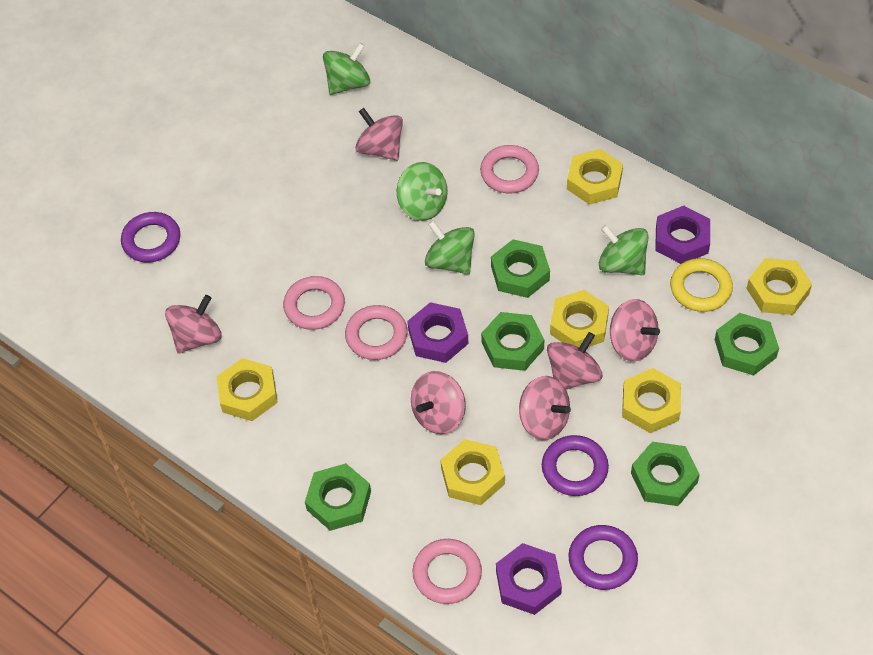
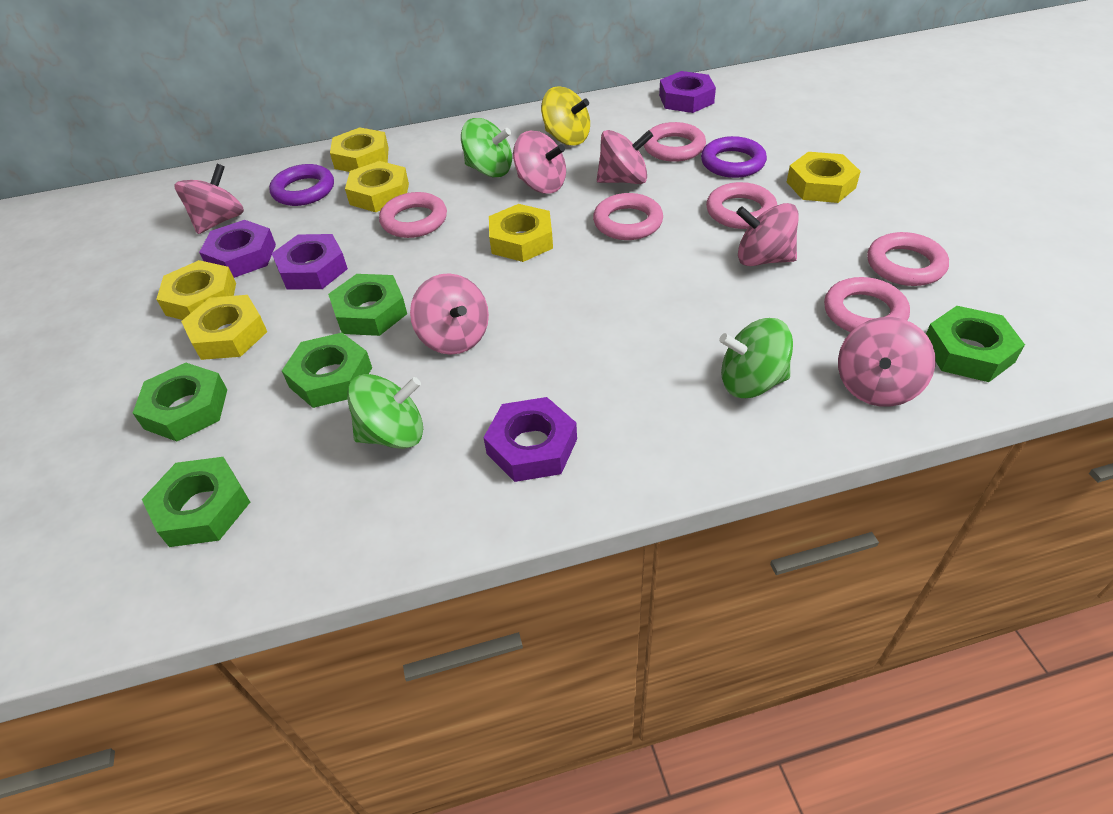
green spinning top: 4 -> 3
pink ring: 4 -> 6
purple nut: 3 -> 4
purple ring: 3 -> 2
yellow ring: 1 -> 0
yellow spinning top: 0 -> 1

